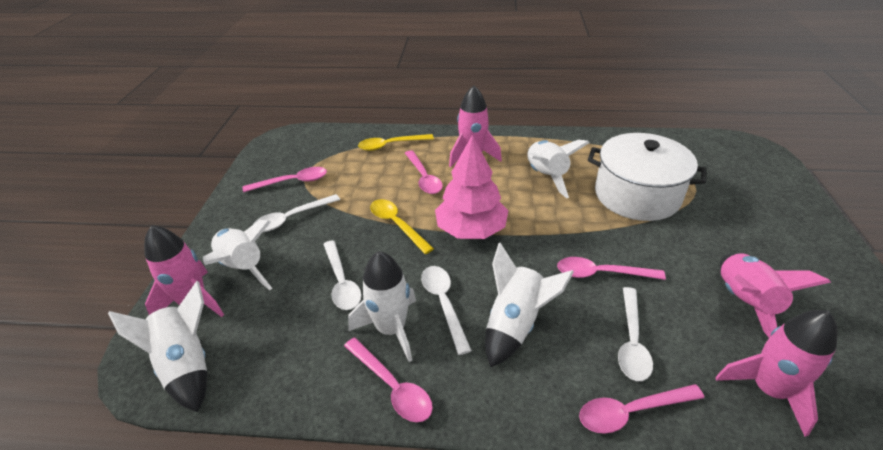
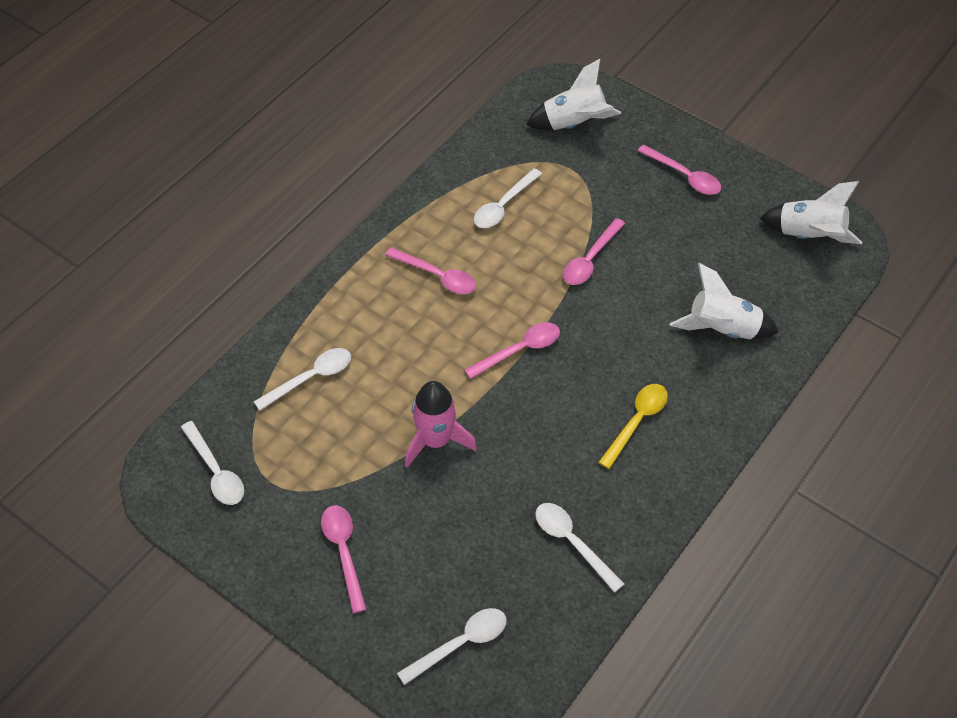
pink rocket: 4 -> 1
pink tree: 1 -> 0
white pot: 1 -> 0
white rocket: 5 -> 3
white spoon: 4 -> 5
yellow spoon: 2 -> 1

